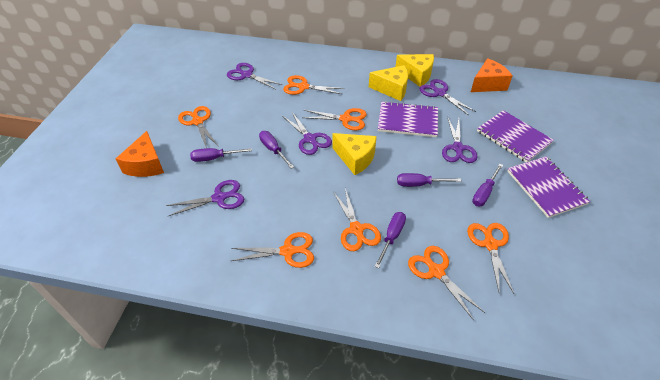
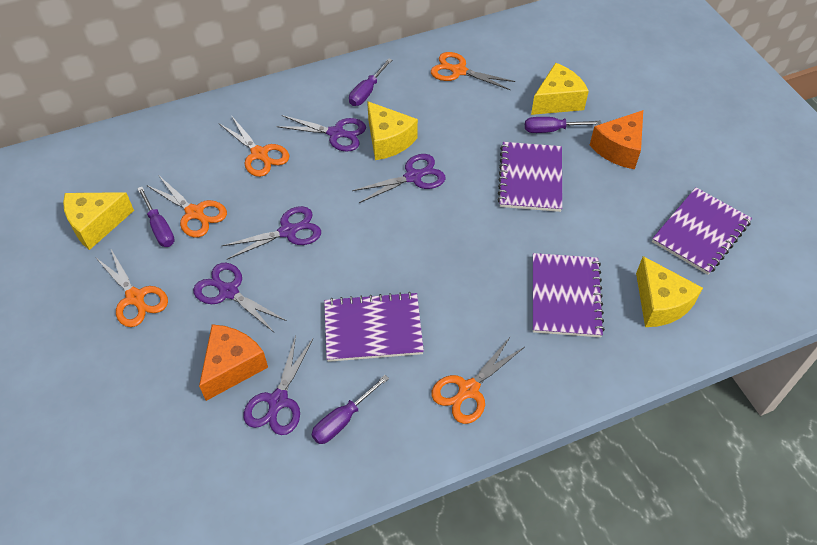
orange scissors: 7 -> 5
purple notebook: 3 -> 4
purple screwdriver: 5 -> 4
yellow cheese: 3 -> 4

